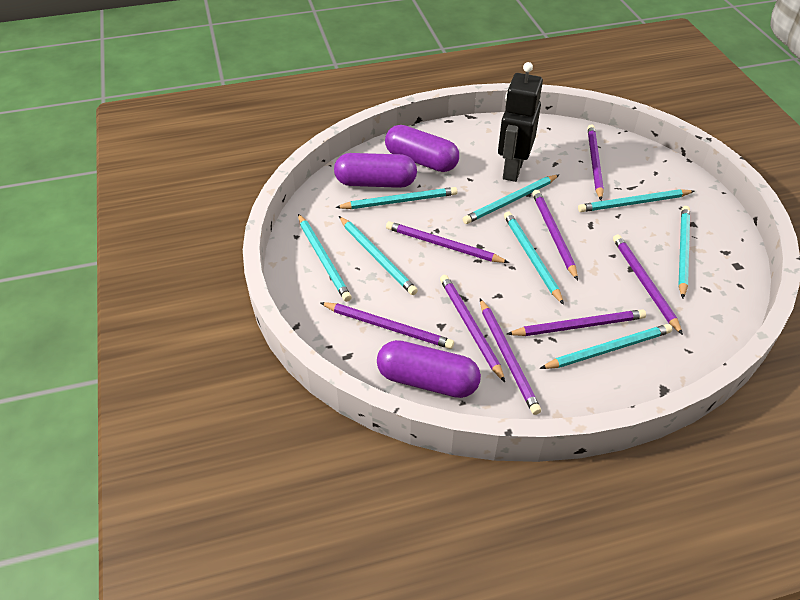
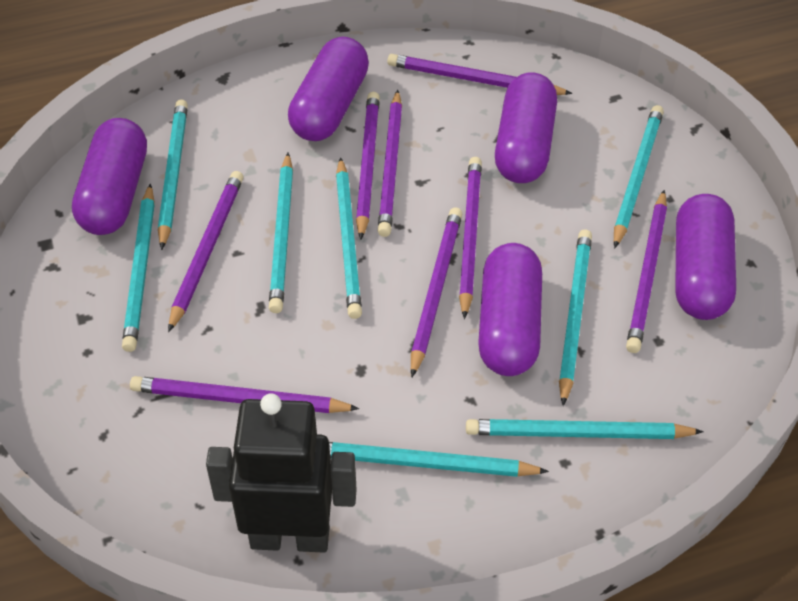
purple capsule: 3 -> 5

